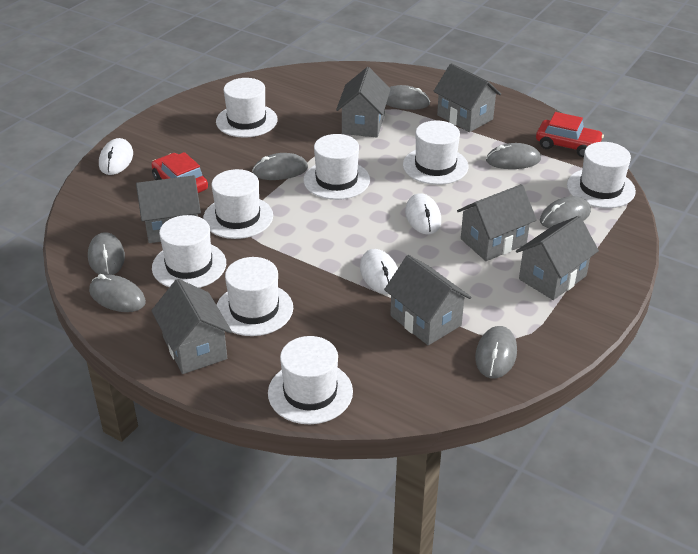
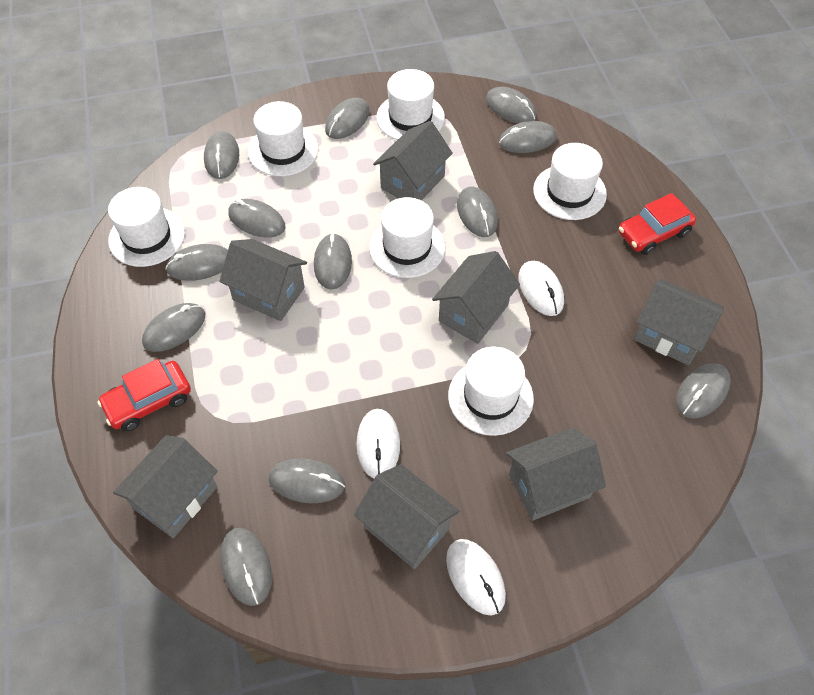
grey mouse: 7 -> 12
white hat: 8 -> 6

